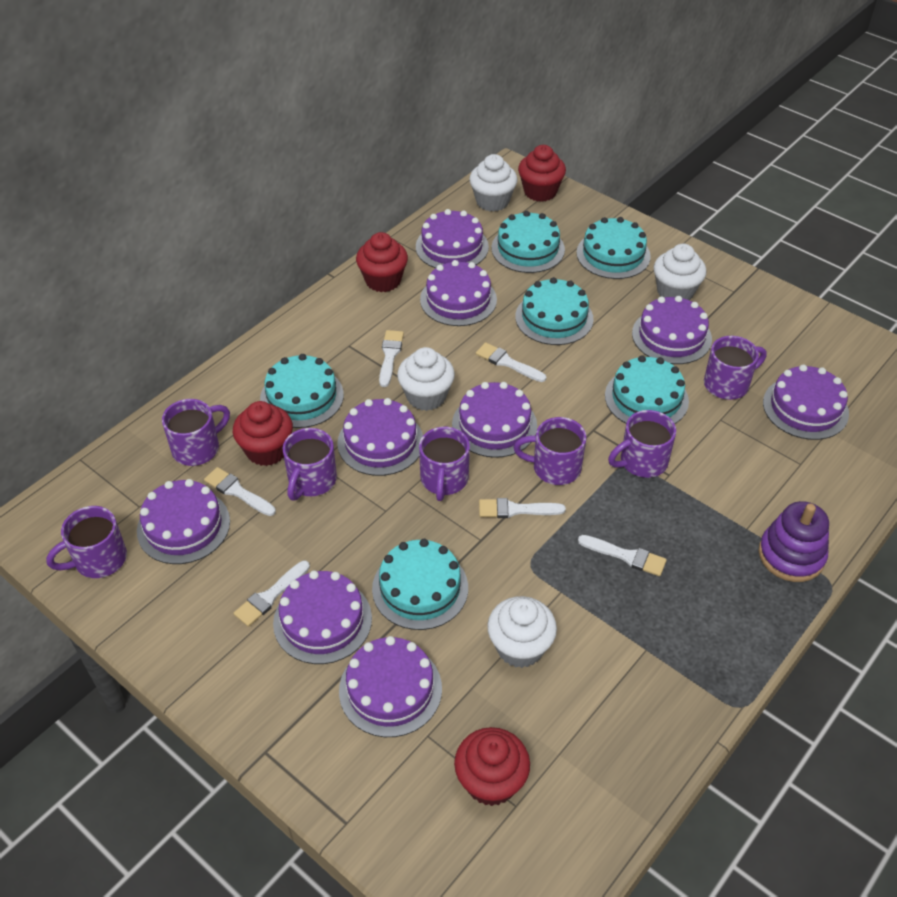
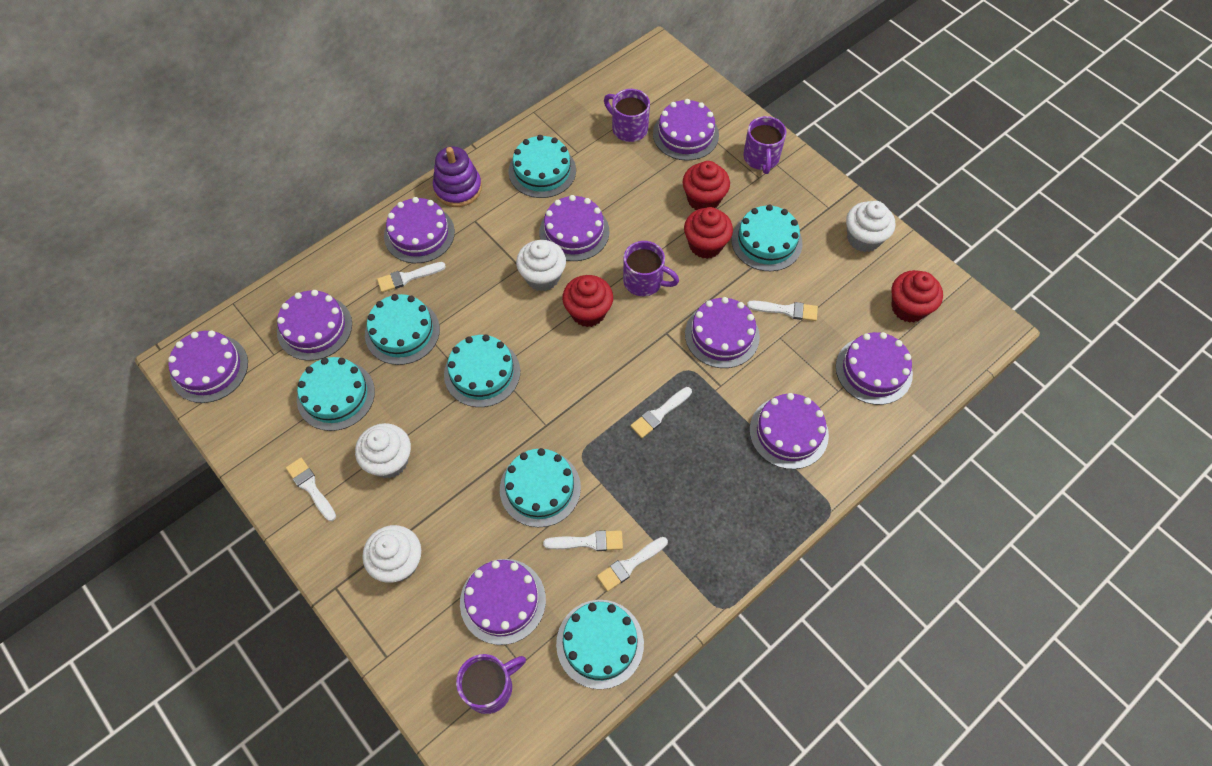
purple mug: 7 -> 4
turquoise cake: 6 -> 7

